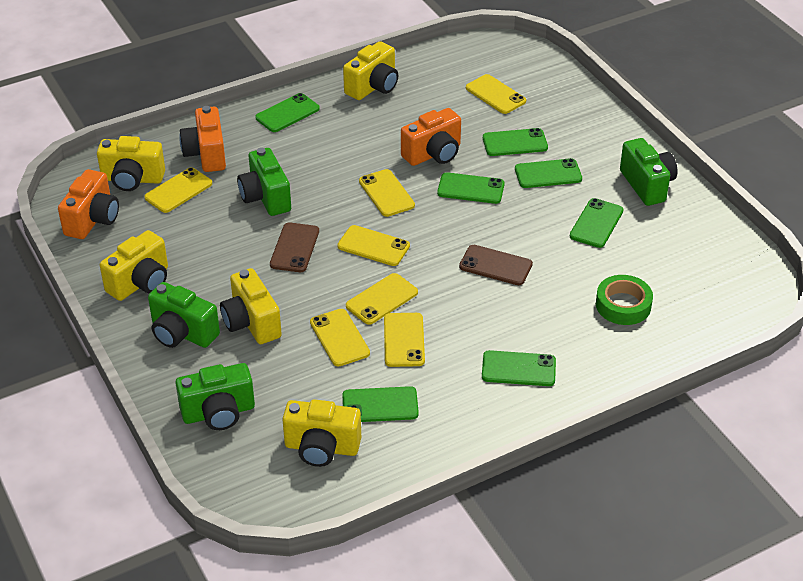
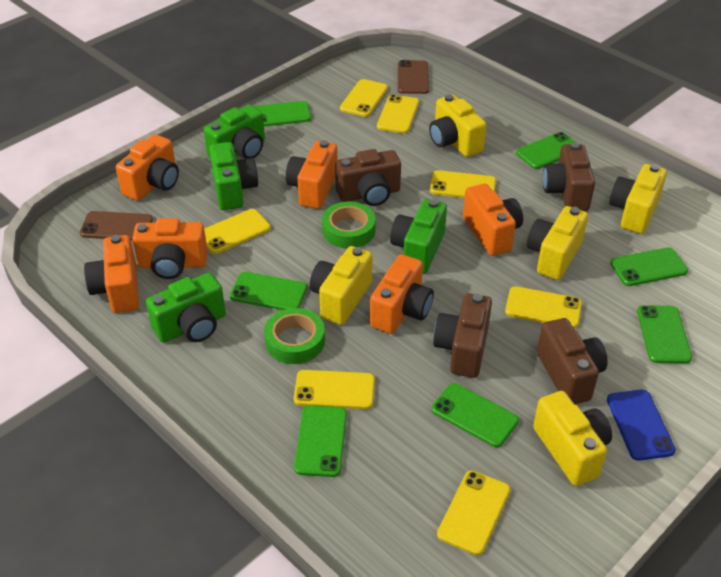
blue phone: 0 -> 1
brown camera: 0 -> 4
green tape: 1 -> 2
orange camera: 3 -> 6

